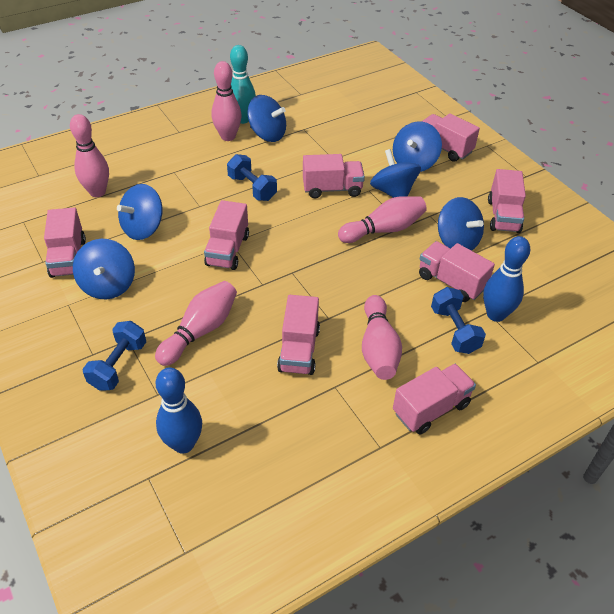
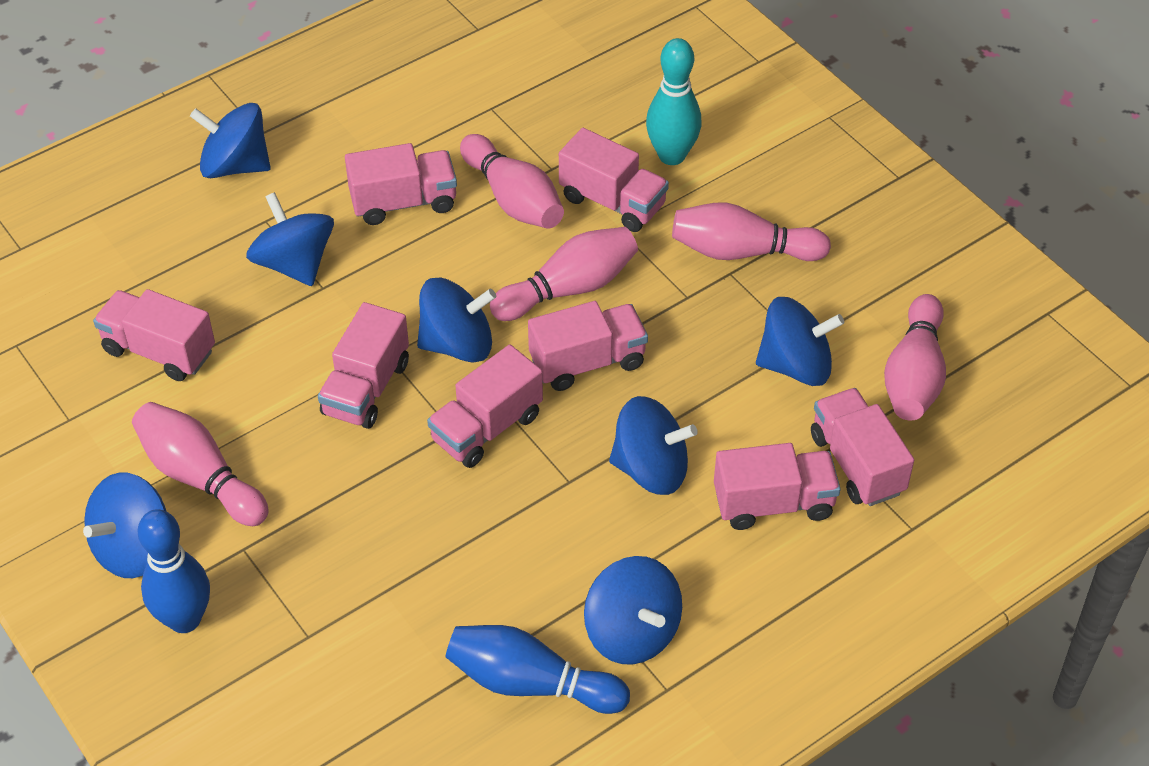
blue dumbbell: 3 -> 0
blue spinning top: 6 -> 7

